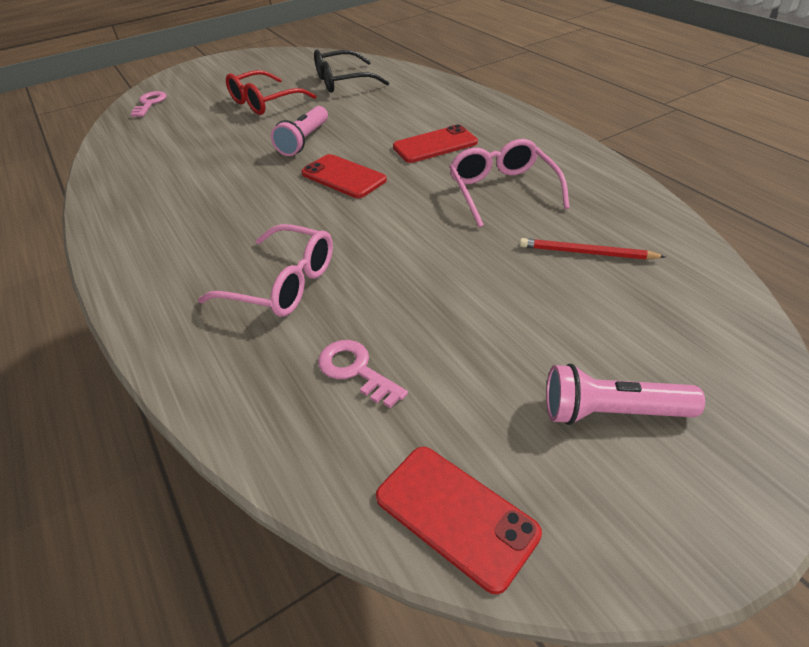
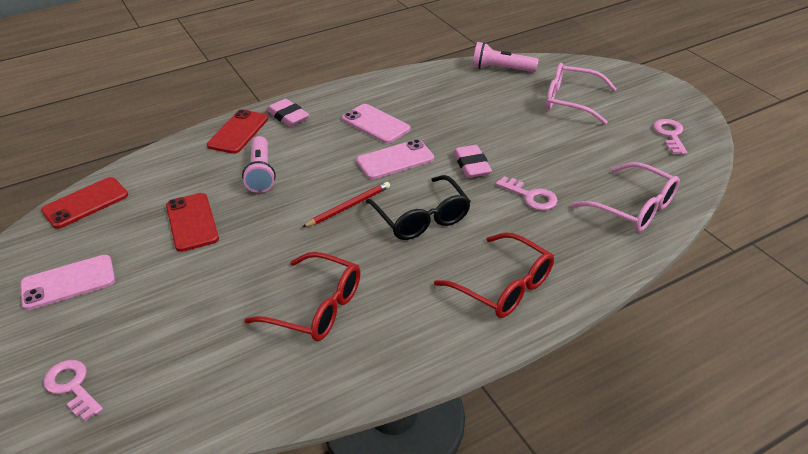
pink eraser: 0 -> 2
pink key: 2 -> 3
pink phone: 0 -> 3
red glasses: 1 -> 2

